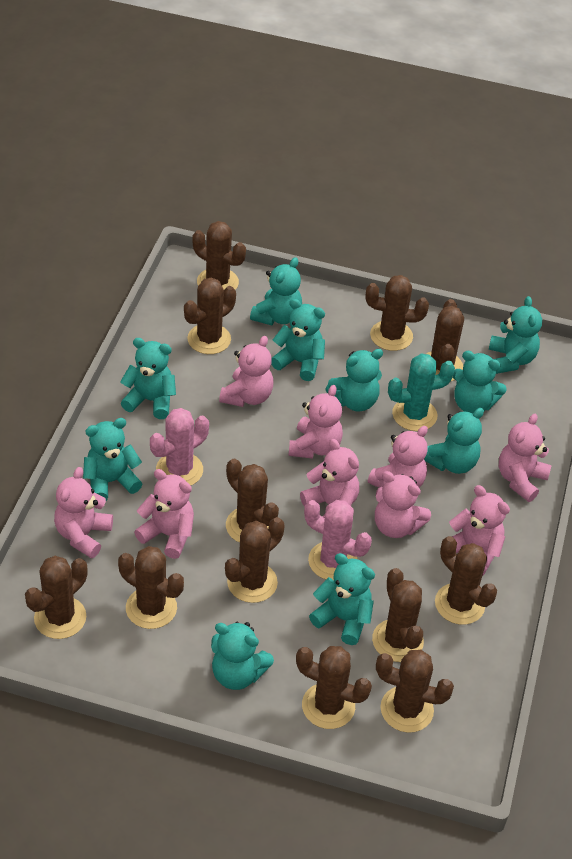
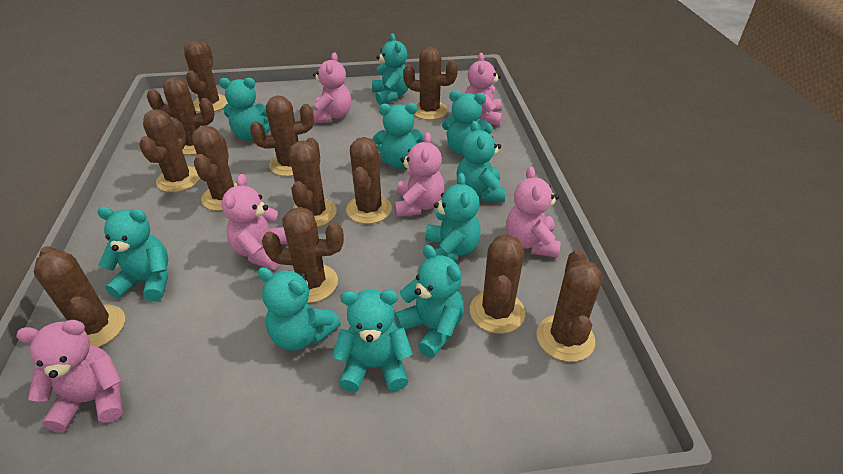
pink cactus: 2 -> 0
pink teddy bear: 9 -> 6
turquoise cactus: 1 -> 0

